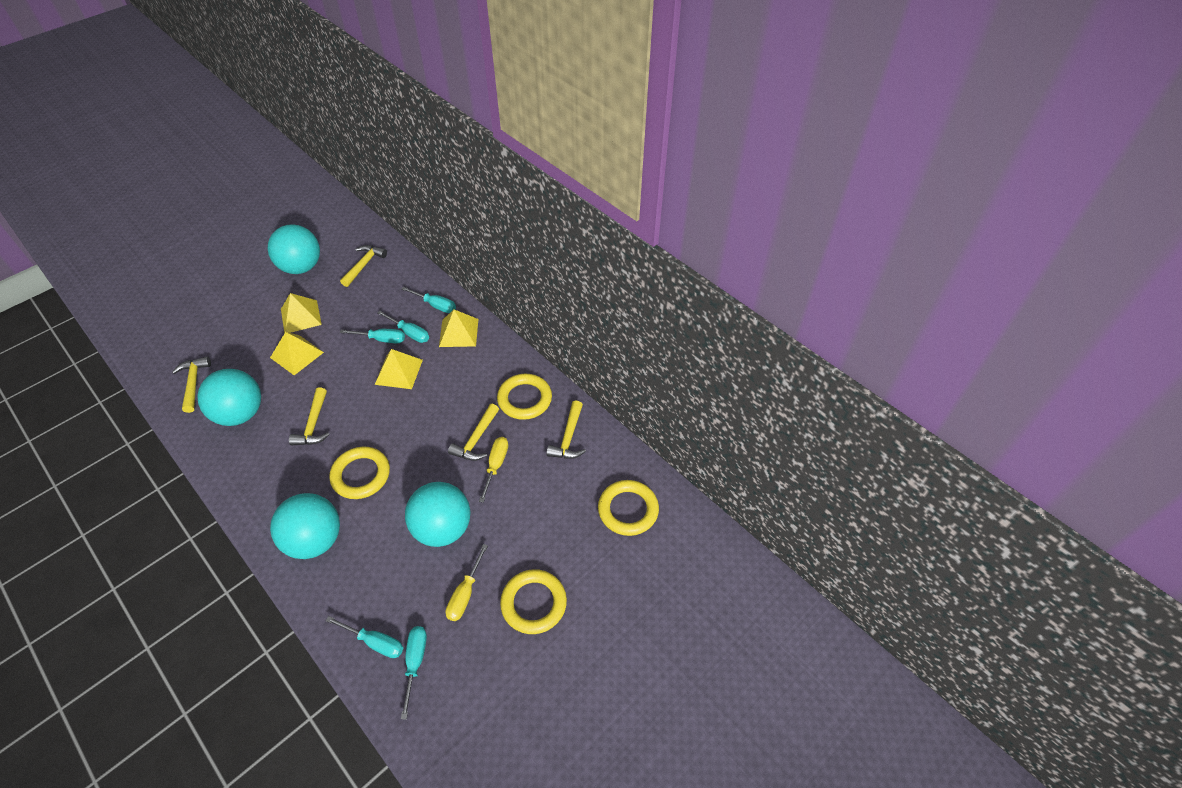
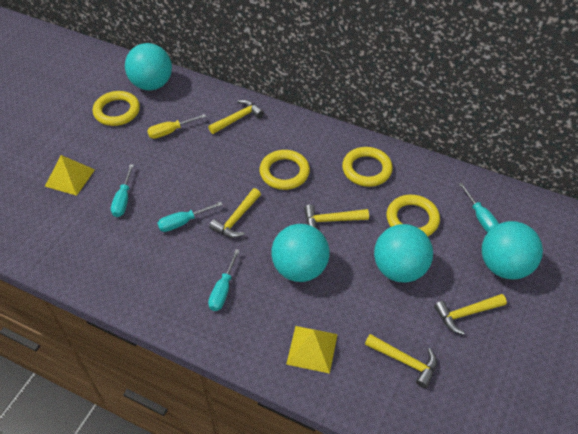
turquoise screwdriver: 5 -> 4
yellow pyramid: 4 -> 2
yellow screwdriver: 2 -> 1

